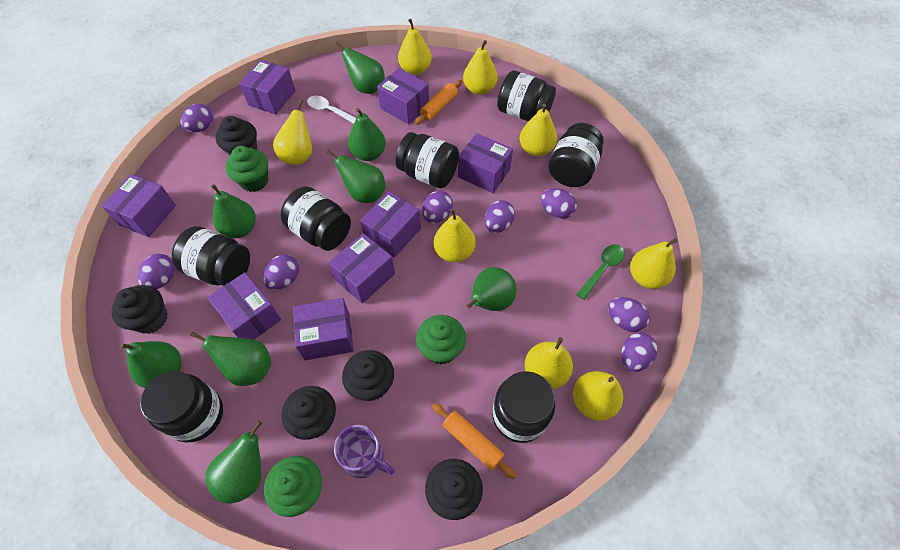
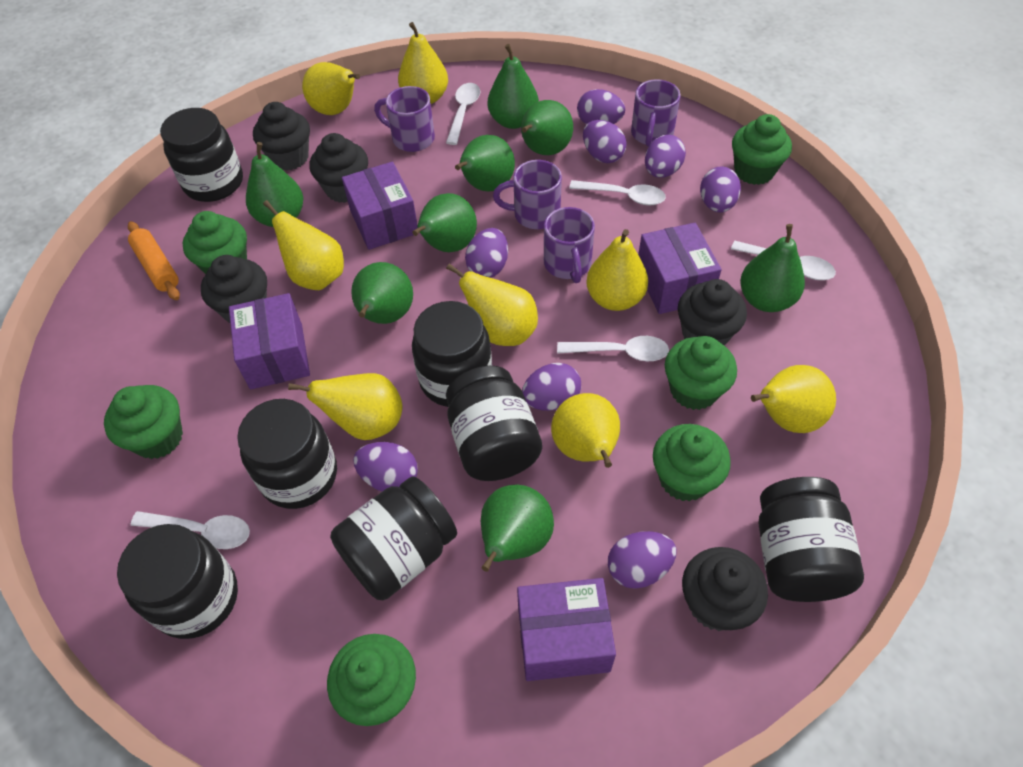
green cupcake: 3 -> 6
green spoon: 1 -> 0
orange rolling pin: 2 -> 1
purple box: 8 -> 4
purple mug: 1 -> 4
white spoon: 1 -> 5

